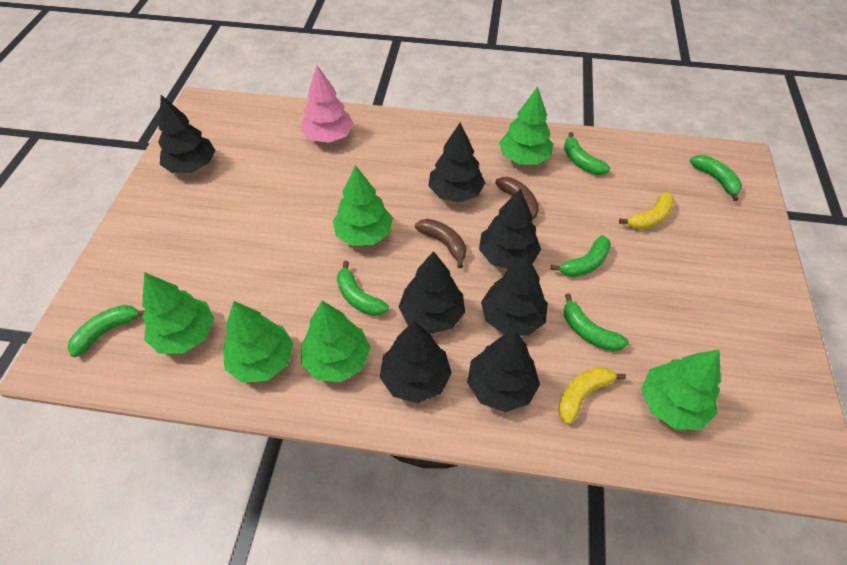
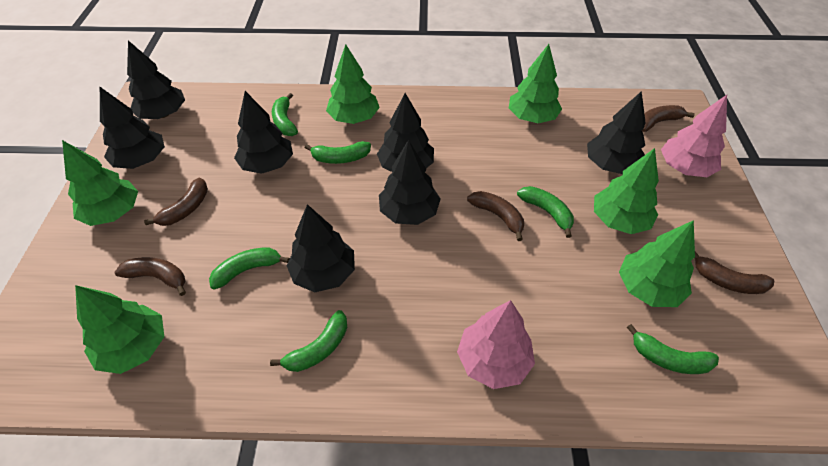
brown banana: 2 -> 5
pink tree: 1 -> 2
yellow banana: 2 -> 0

